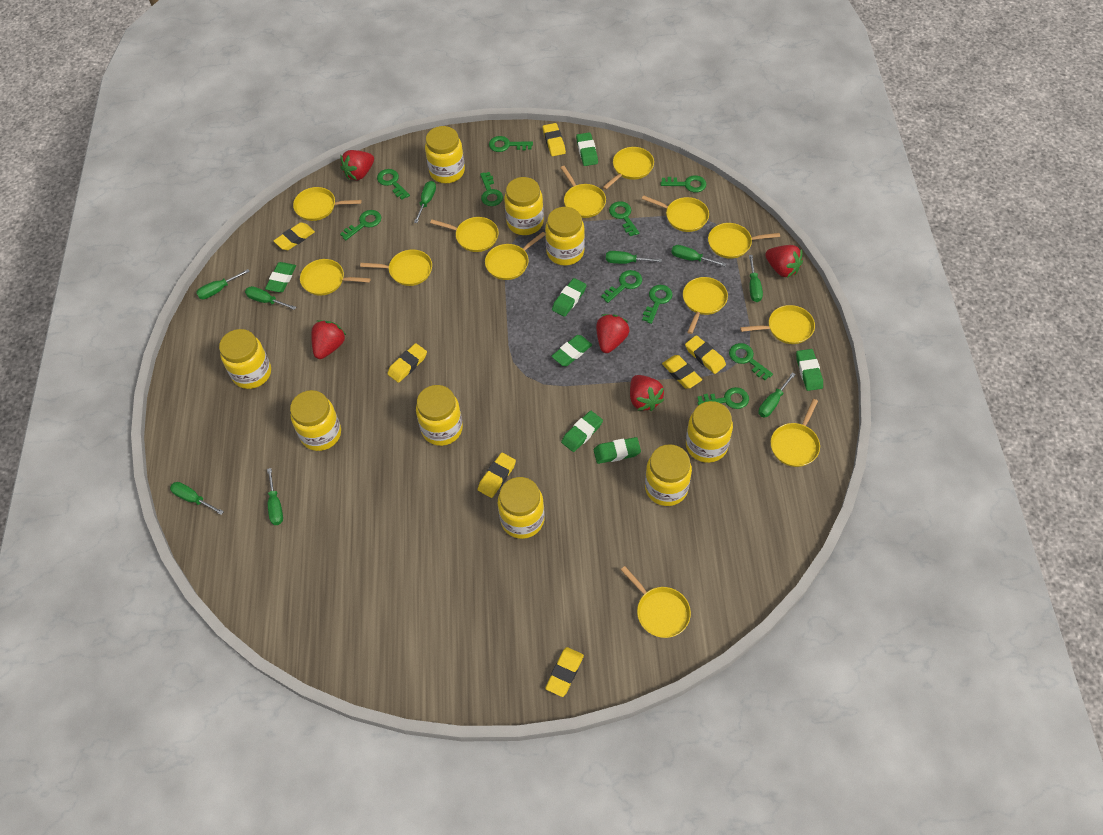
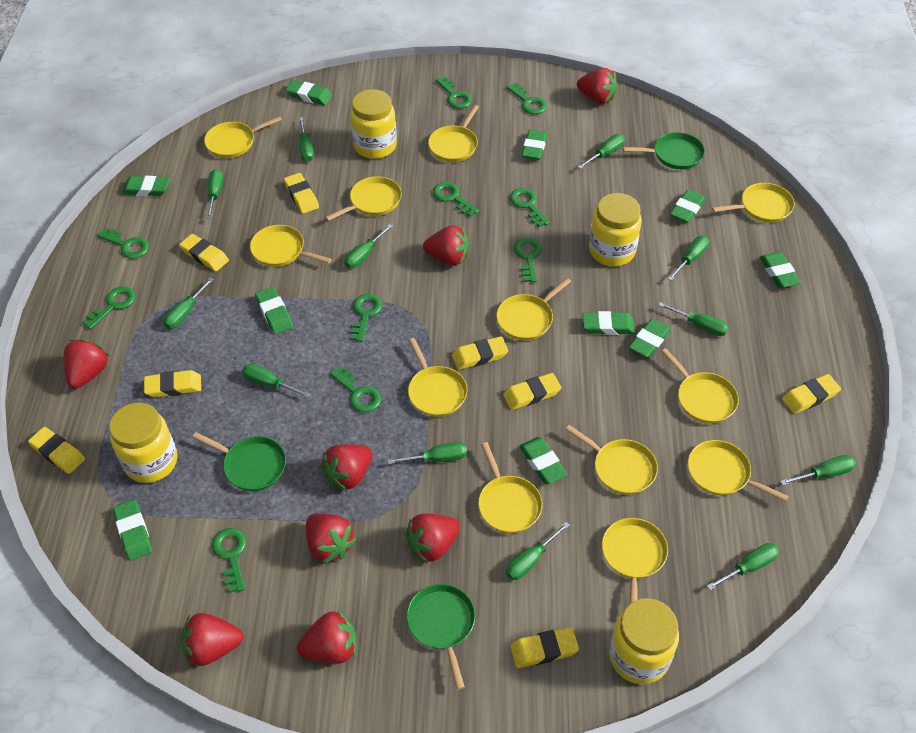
green eraser: 7 -> 10
green pan: 0 -> 3
green screwdriver: 9 -> 12
red strawberry: 5 -> 8
yellow eraser: 7 -> 8
yellow jar: 9 -> 4
yellow pan: 13 -> 12

